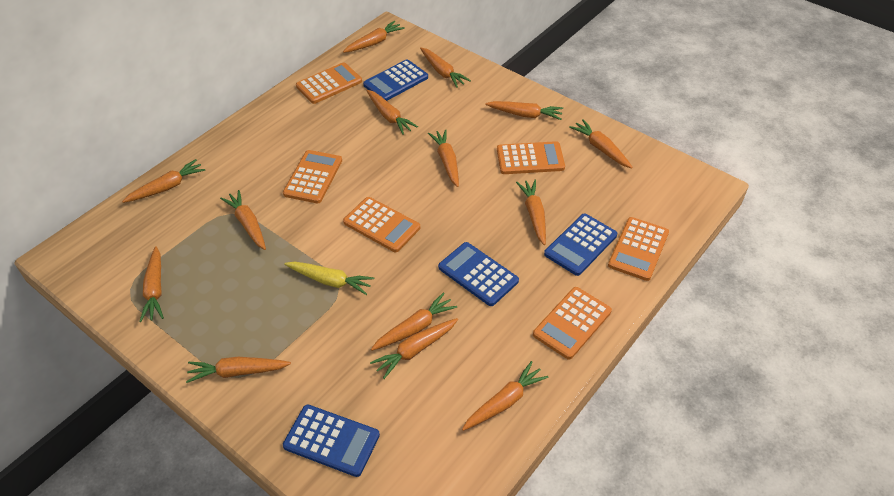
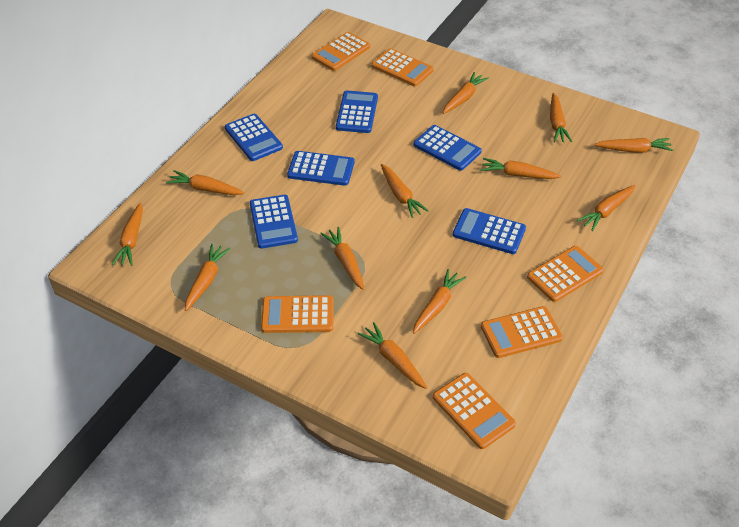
blue calculator: 4 -> 6
orange carrot: 14 -> 12
yellow carrot: 1 -> 0

